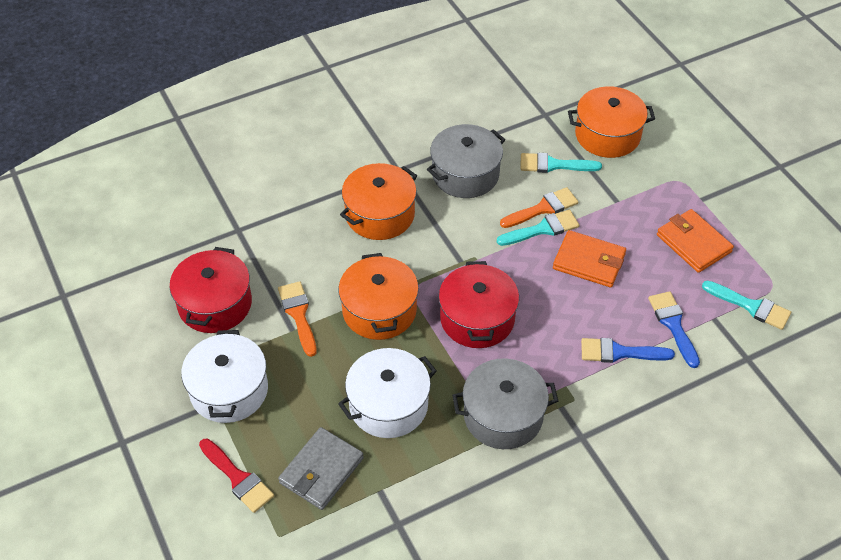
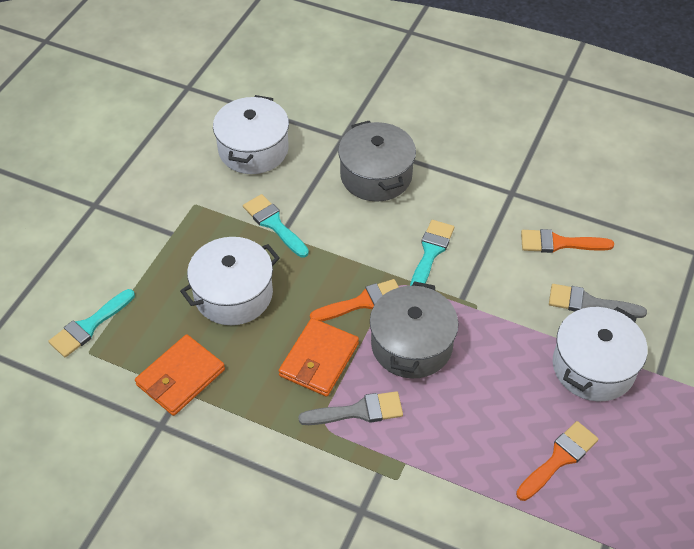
blue brush: 2 -> 0
grey brush: 0 -> 2
grey wallet: 1 -> 0
orange brush: 2 -> 3
orange pot: 3 -> 0
red brush: 1 -> 0
red pot: 2 -> 0
white pot: 2 -> 3

